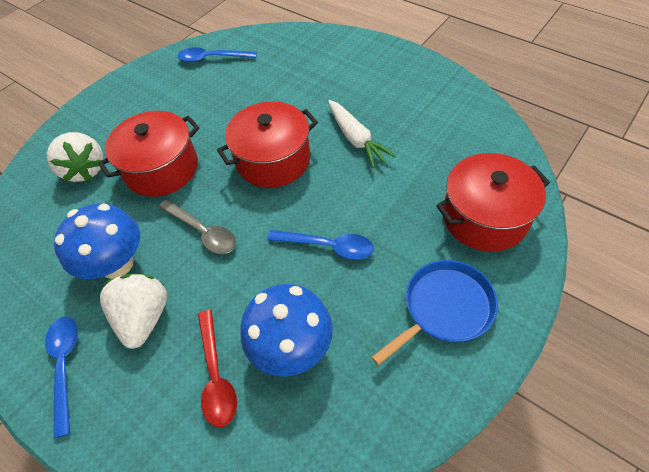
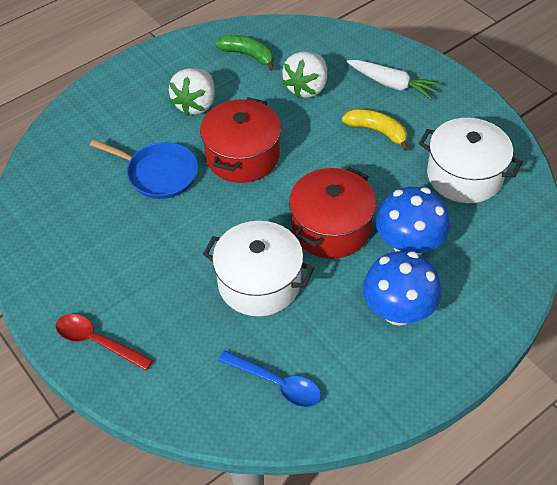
blue spoon: 3 -> 1
green banana: 0 -> 1
grey spoon: 1 -> 0
red pot: 3 -> 2
white pot: 0 -> 2
yellow banana: 0 -> 1

